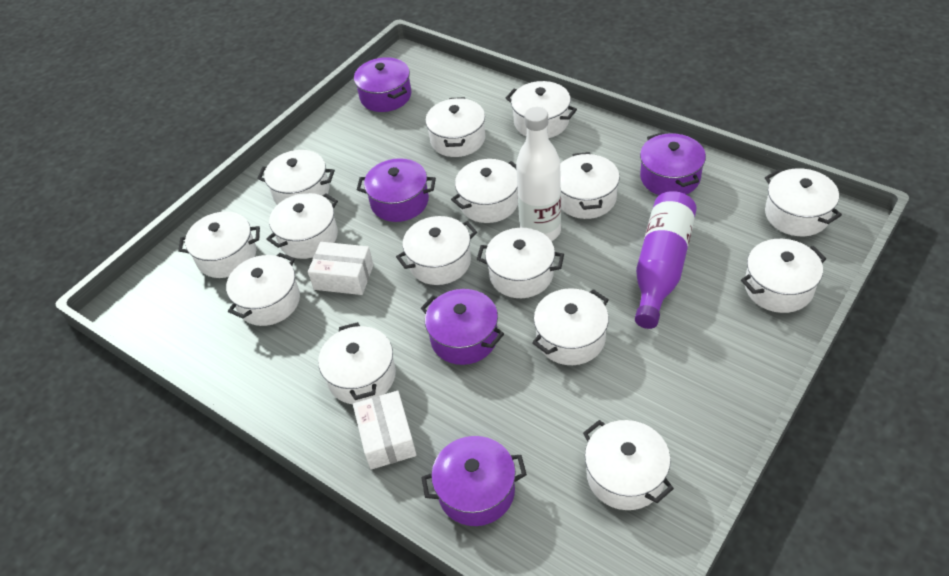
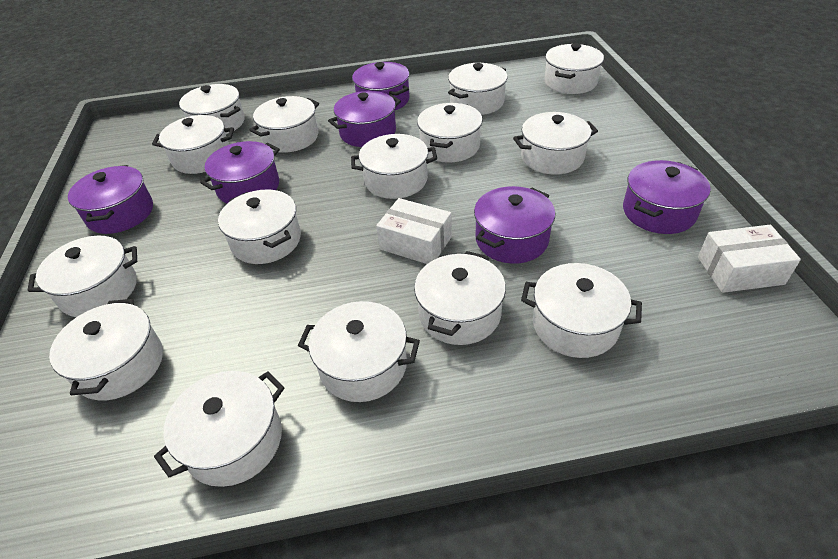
purple bottle: 1 -> 0
purple pot: 5 -> 6
white bottle: 1 -> 0

